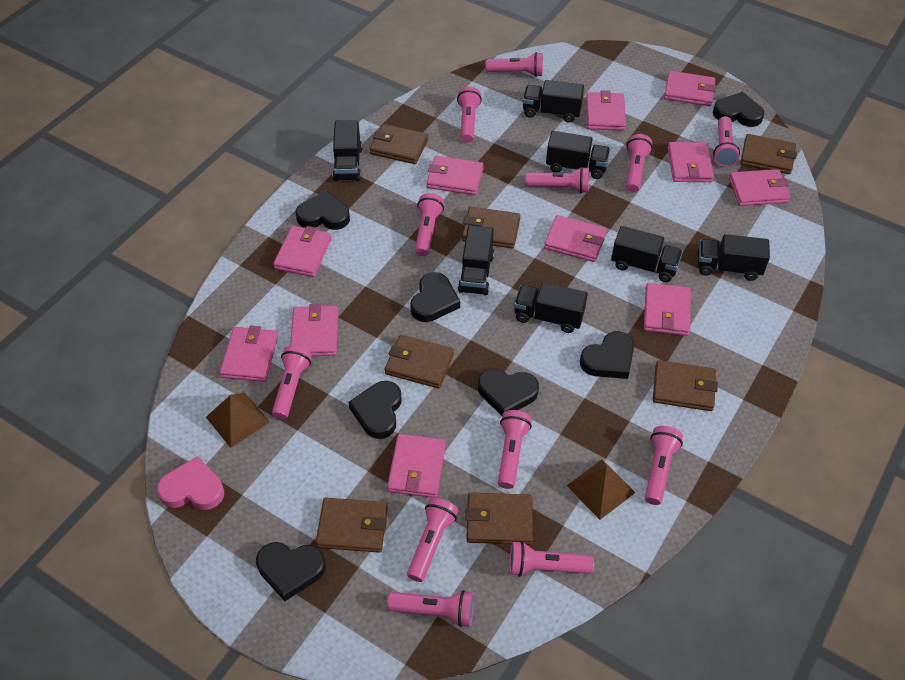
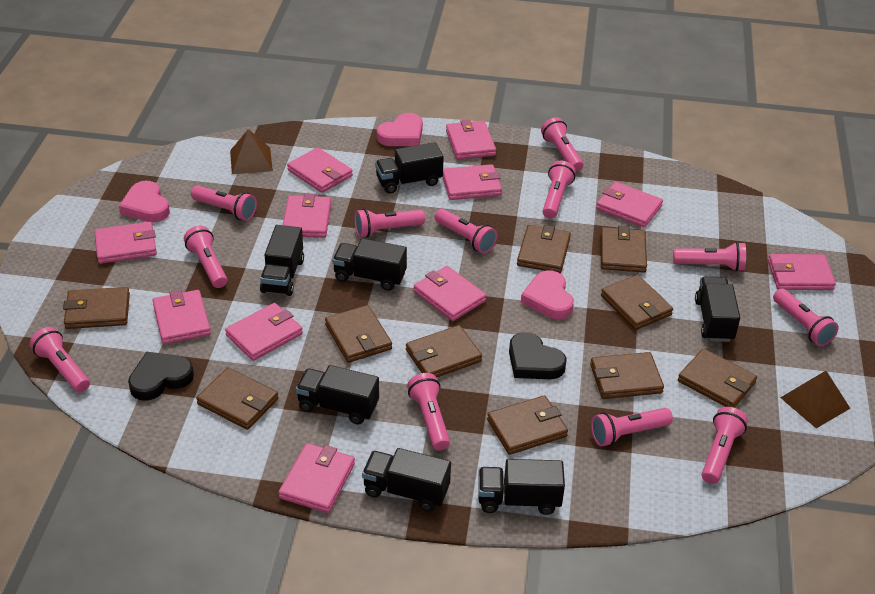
black heart: 7 -> 2
brown wallet: 7 -> 10
pink heart: 1 -> 3

